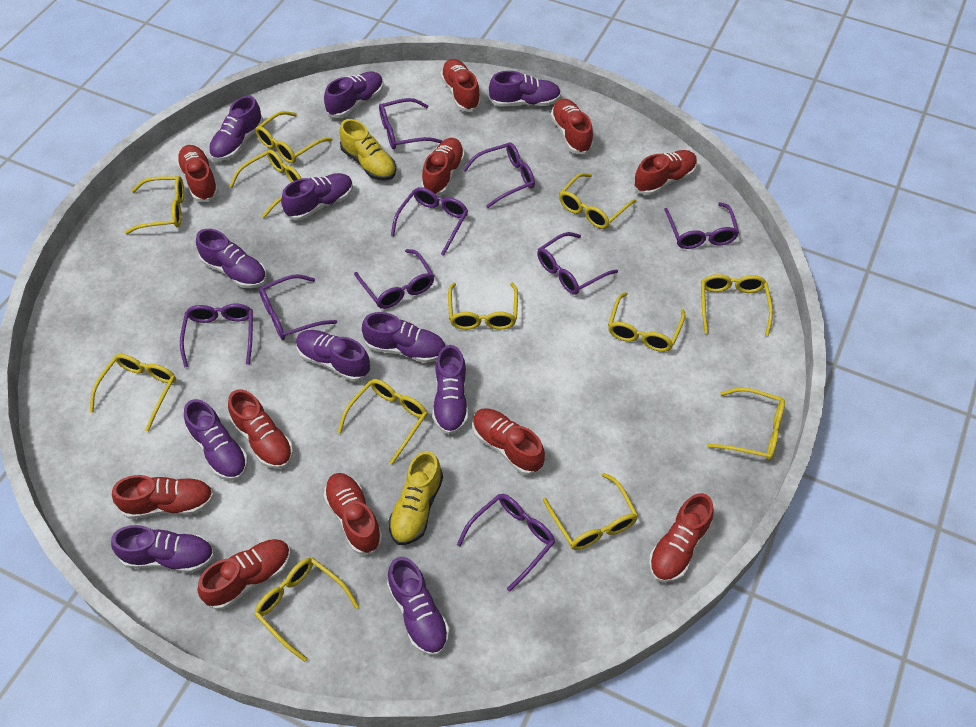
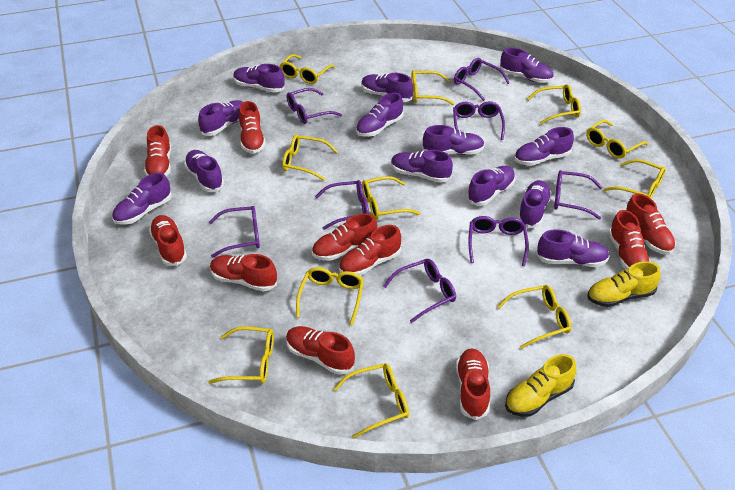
purple glasses: 9 -> 8
purple shoe: 11 -> 13
red shoe: 11 -> 10
yellow glasses: 12 -> 11

